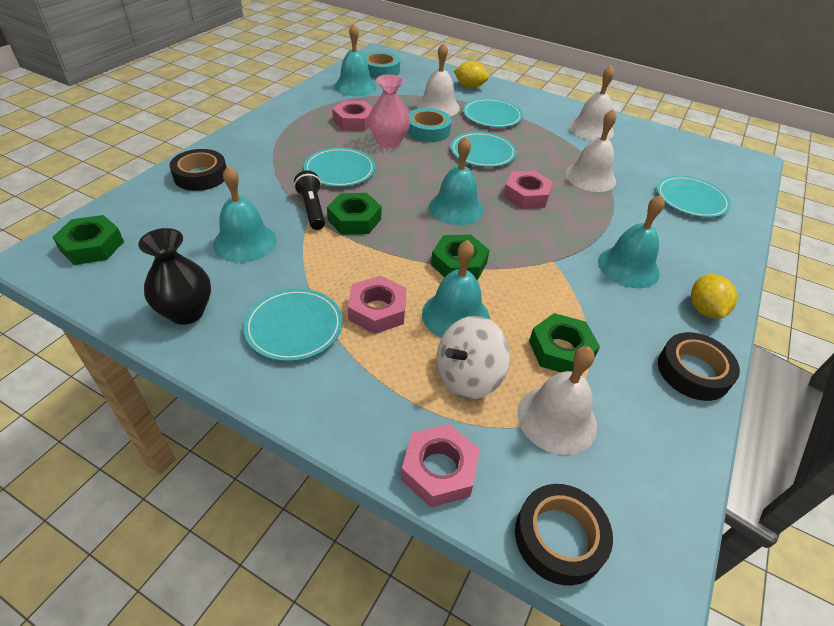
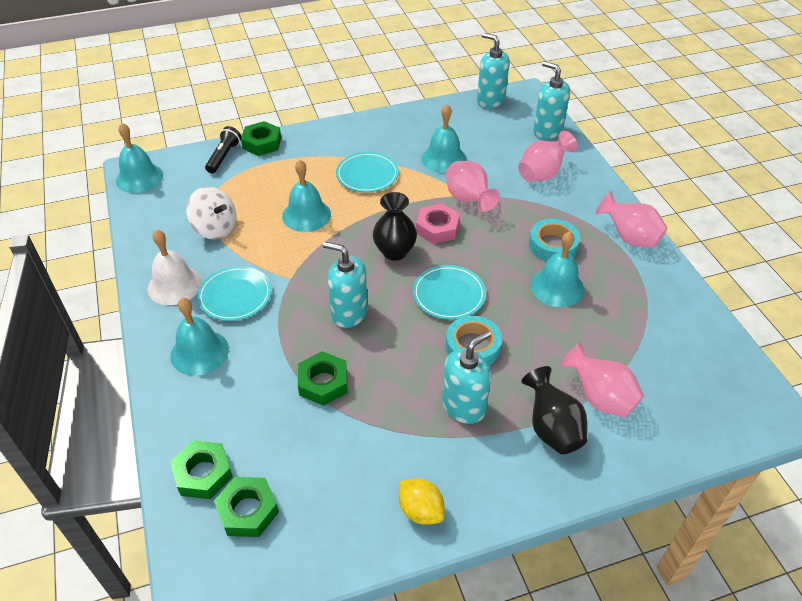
black tape: 3 -> 0
black vase: 1 -> 2
pink nut: 4 -> 1
pink vase: 1 -> 4
turquoise plate: 5 -> 3
turquoise soap dispenser: 0 -> 4
white bell: 4 -> 1
yellow lemon: 2 -> 1

